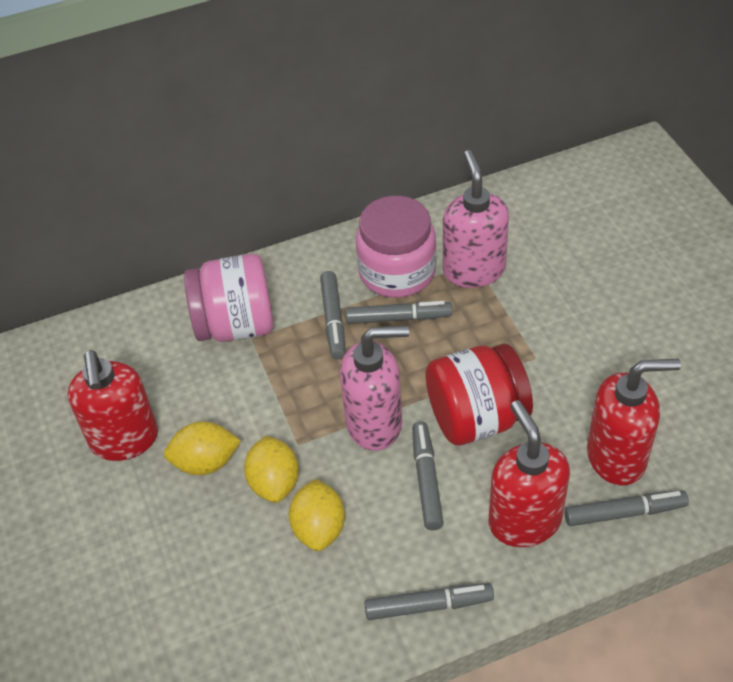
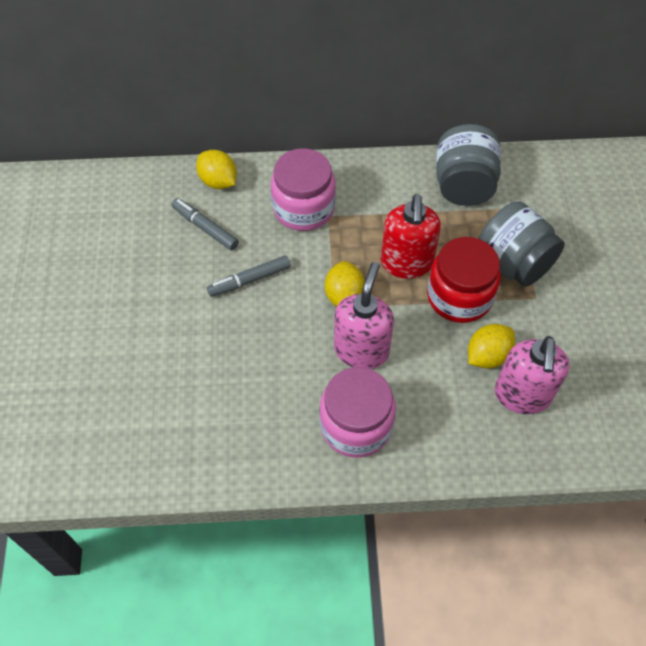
grey jar: 0 -> 2
grey marker: 5 -> 2
red soap dispenser: 3 -> 1

